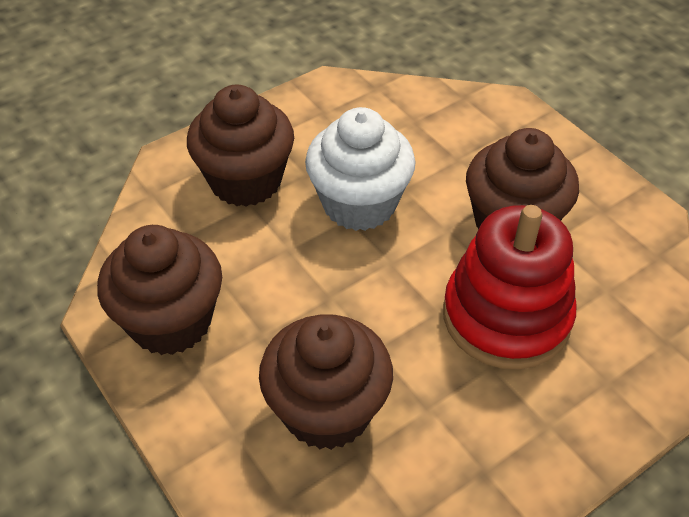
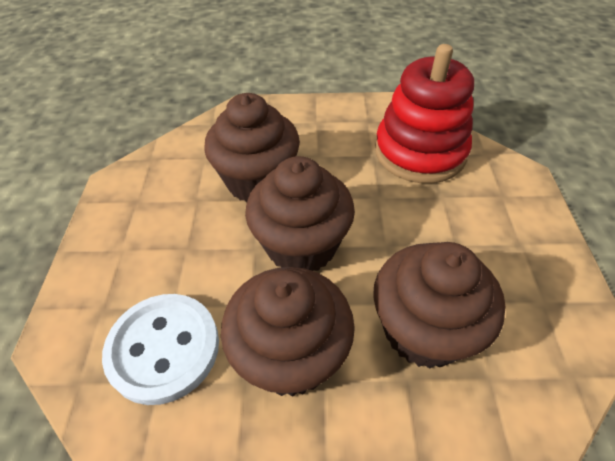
white button: 0 -> 1
white cupcake: 1 -> 0

